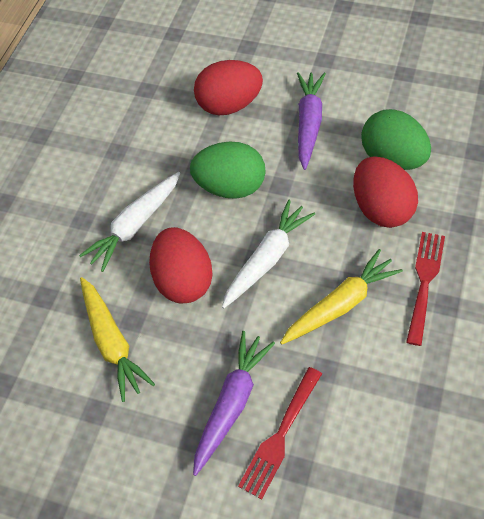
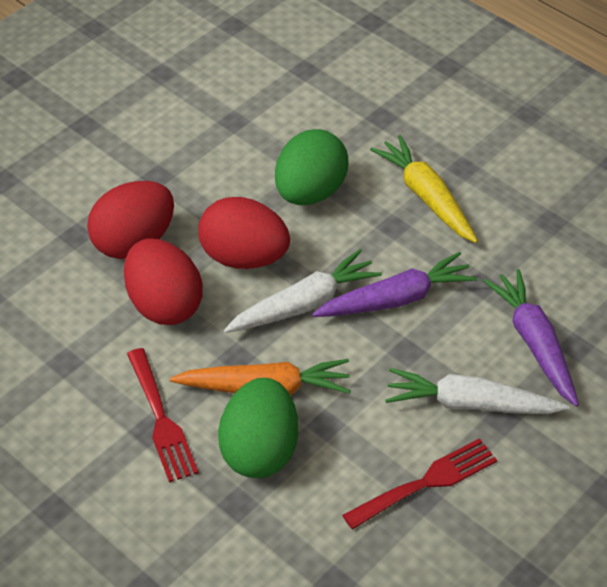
orange carrot: 0 -> 1
yellow carrot: 2 -> 1

